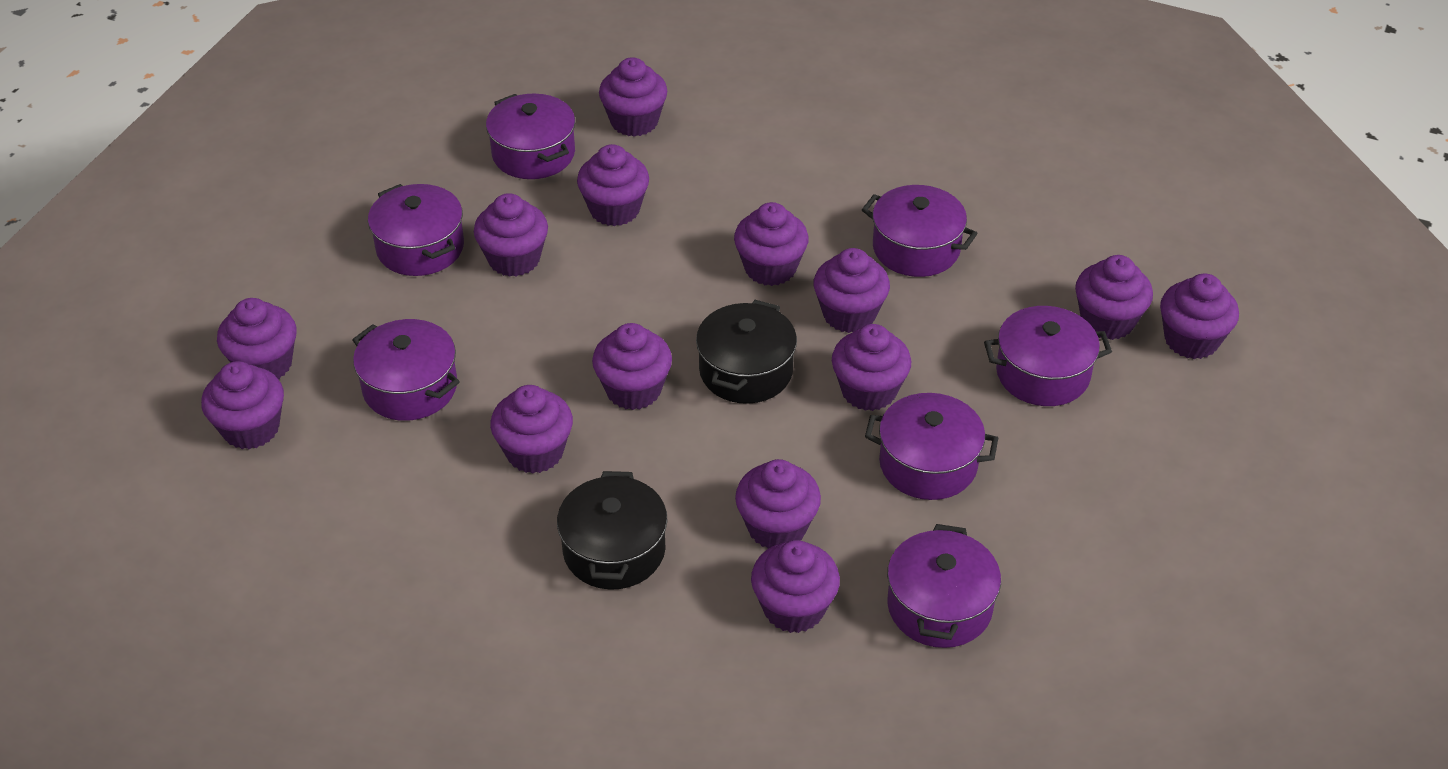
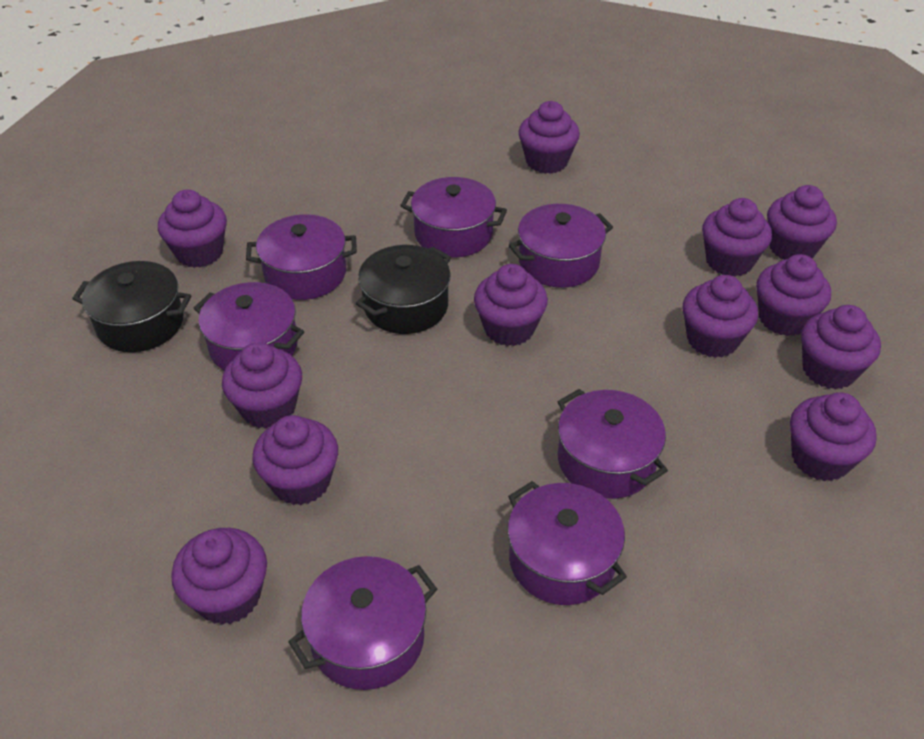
purple cupcake: 14 -> 12

